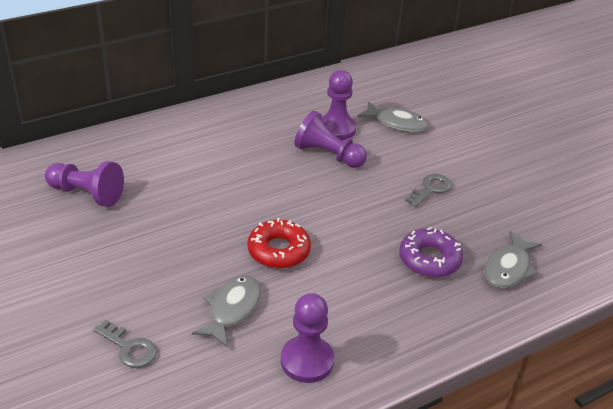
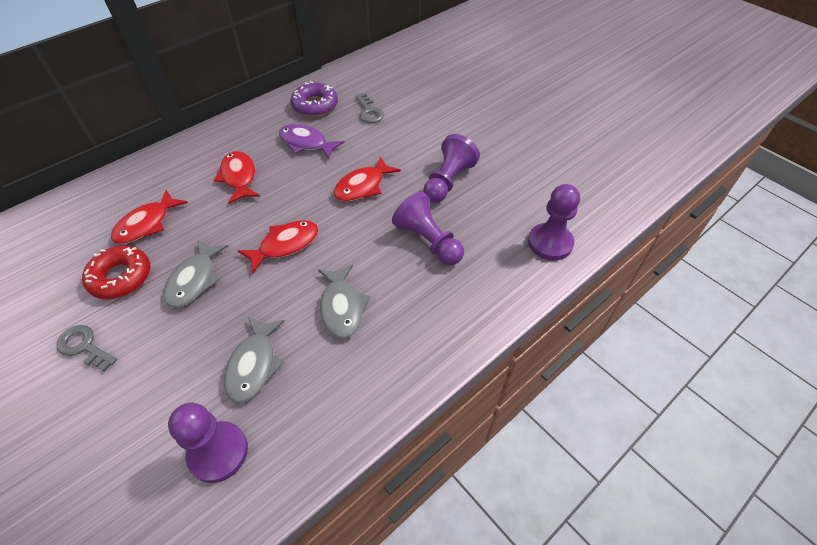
purple fish: 0 -> 1
red fish: 0 -> 4

